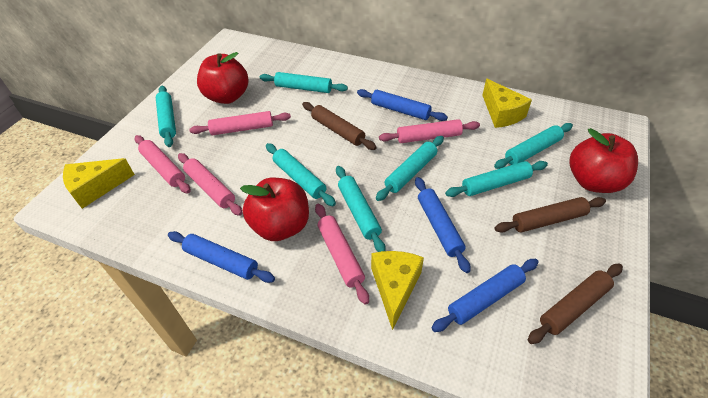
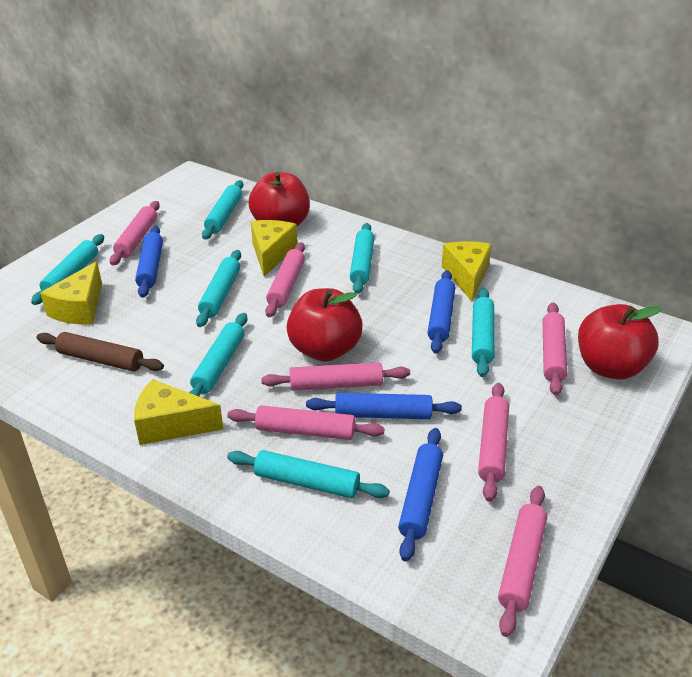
brown rolling pin: 3 -> 1
pink rolling pin: 5 -> 7
yellow cheese: 3 -> 4

